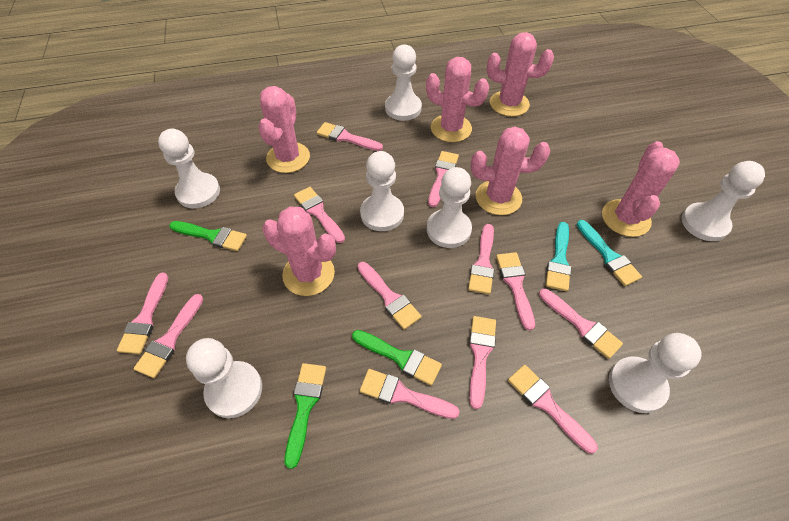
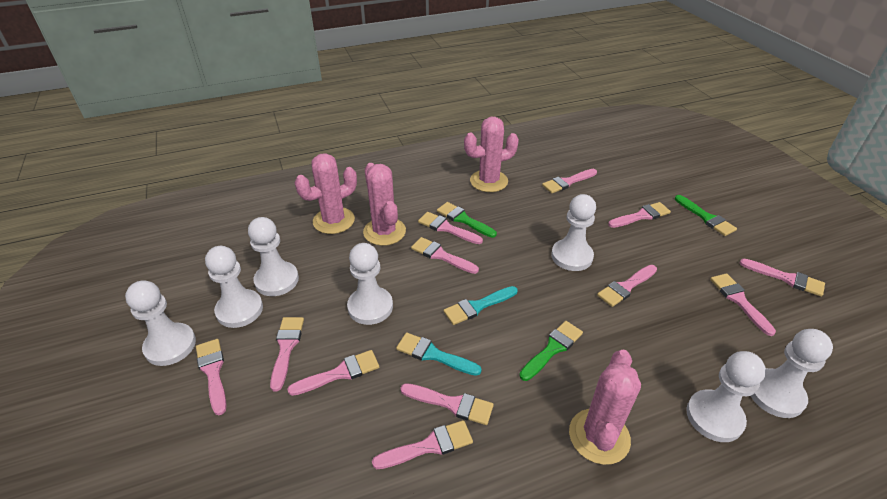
pink cactus: 6 -> 4

